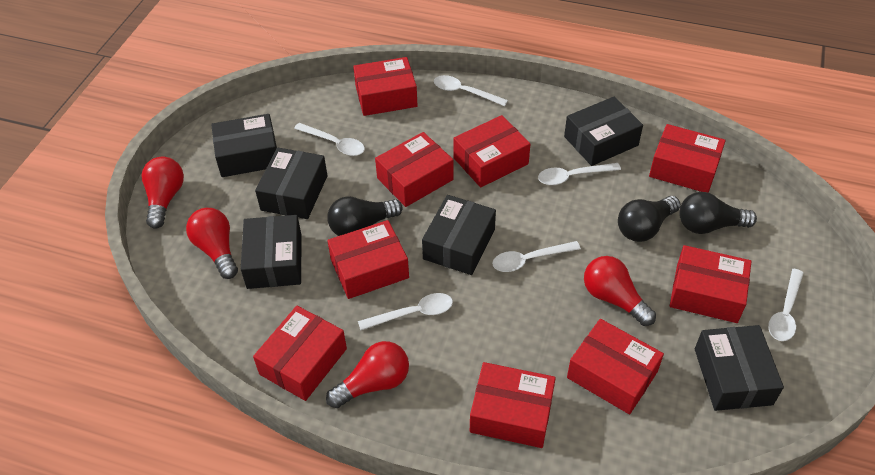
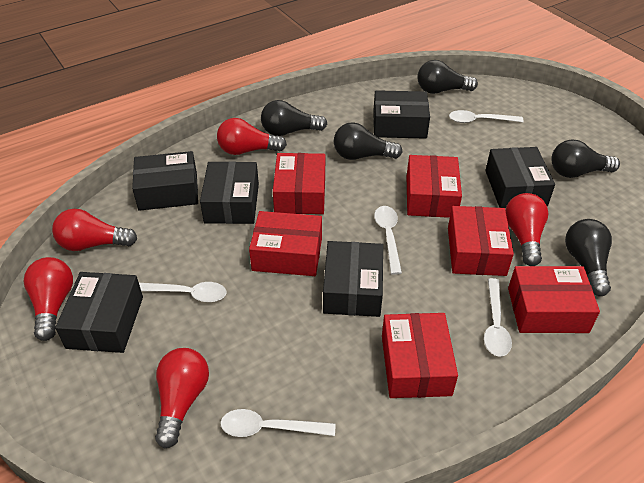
black light bulb: 3 -> 5
red box: 9 -> 6
red light bulb: 4 -> 5
white spoon: 6 -> 5

